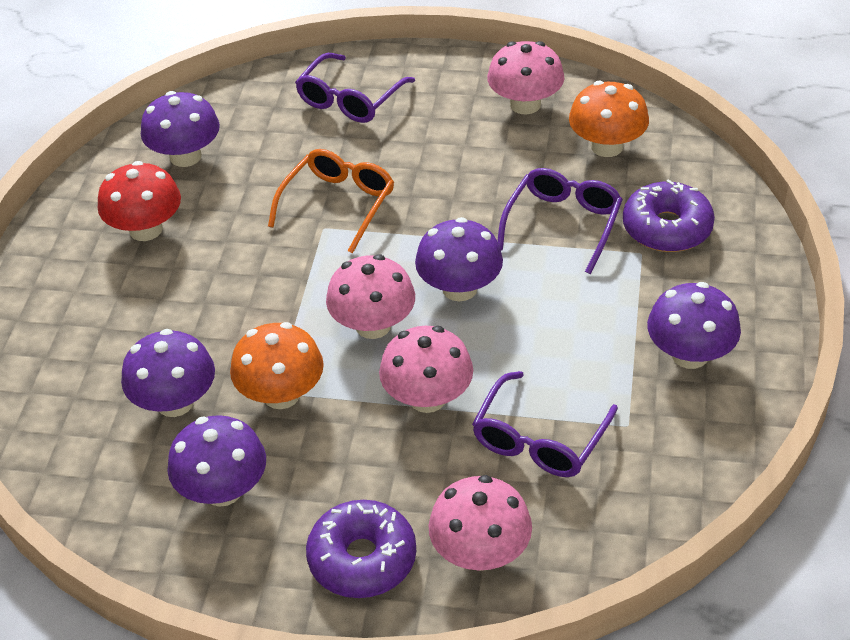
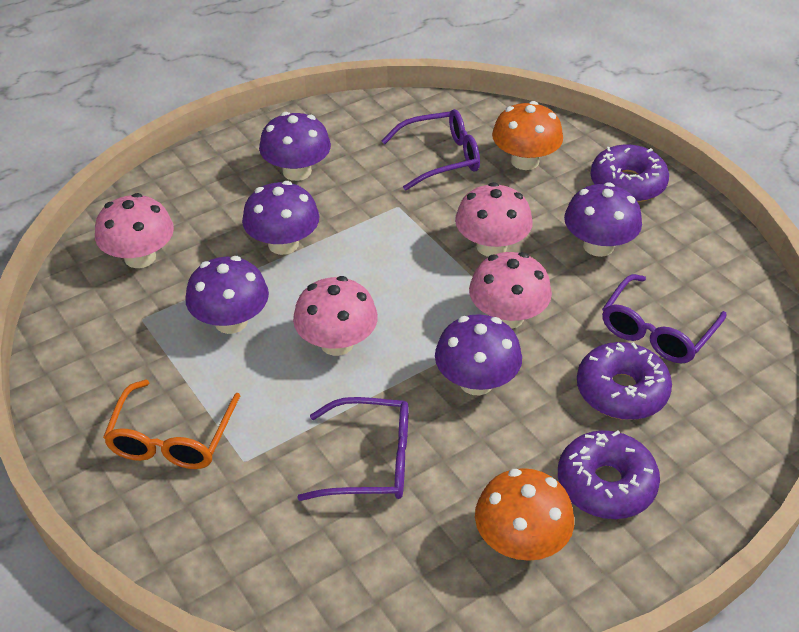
purple donut: 2 -> 3
red mushroom: 1 -> 0

